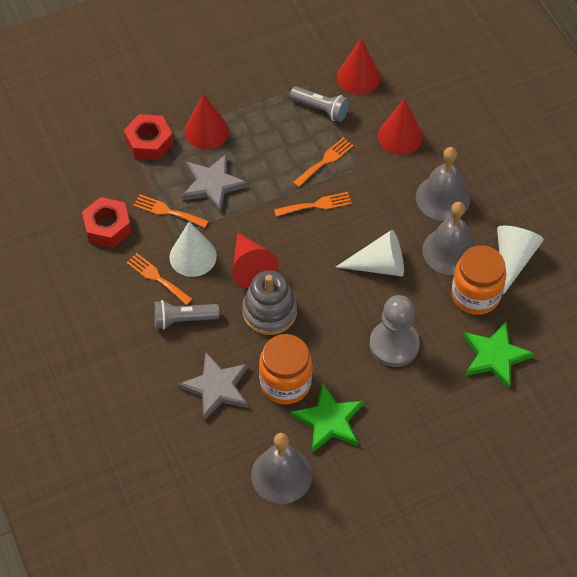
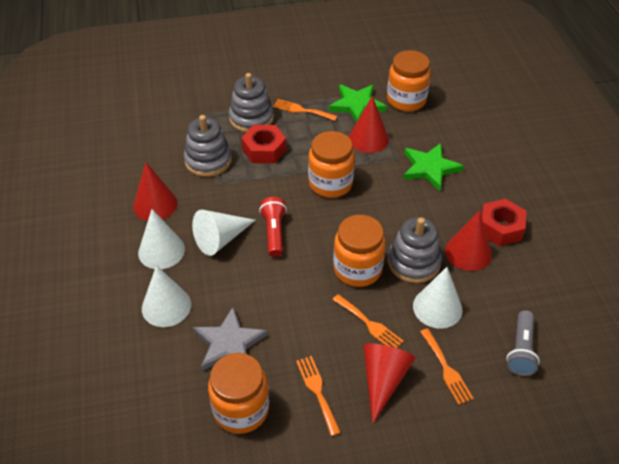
grey bell: 3 -> 0
grey flashlight: 2 -> 1
grey pawn: 1 -> 0
grey stacking toy: 1 -> 3
grey star: 2 -> 1
orange jar: 2 -> 4
red flashlight: 0 -> 1
white cone: 3 -> 4

